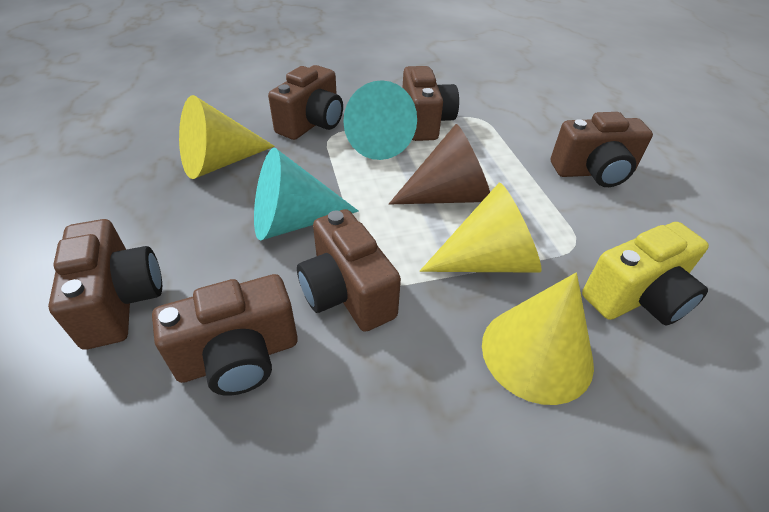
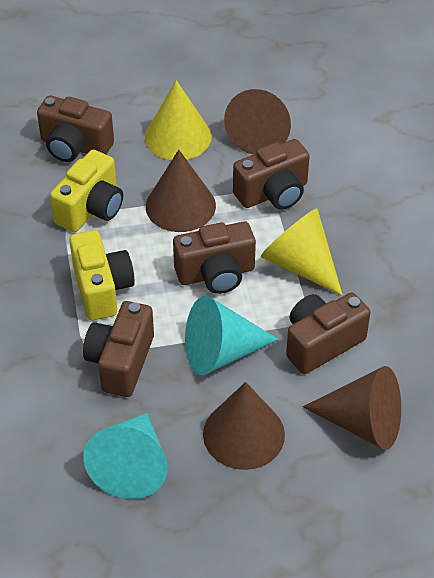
brown camera: 6 -> 5
brown cone: 1 -> 4
yellow camera: 1 -> 2
yellow cone: 3 -> 2

